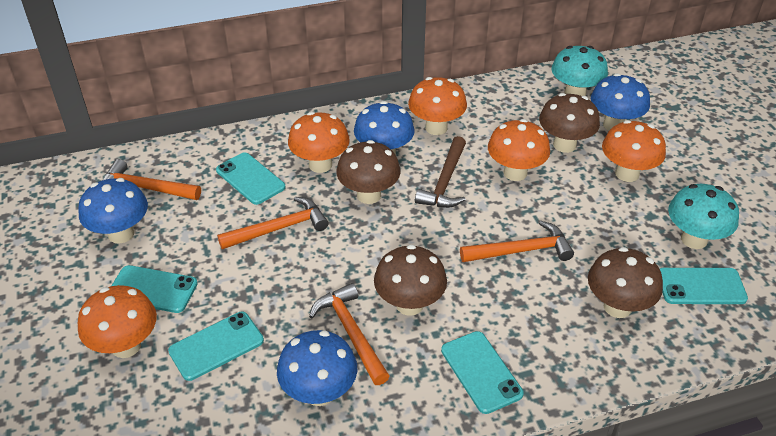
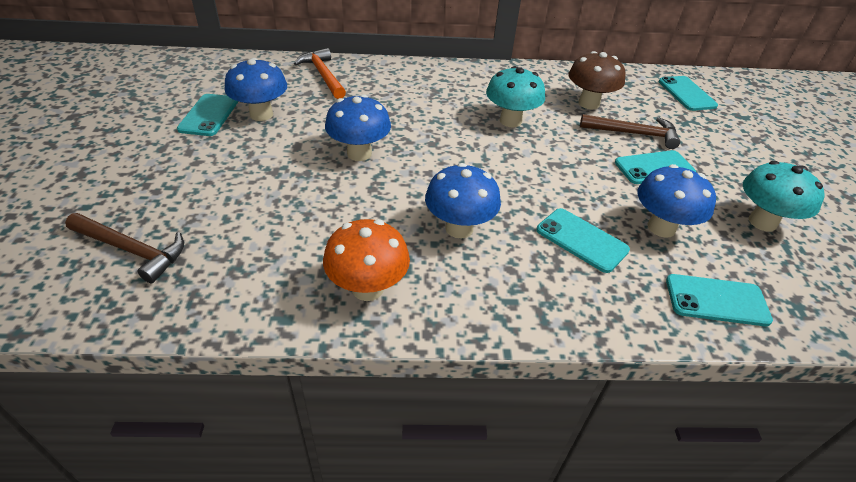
brown hammer: 1 -> 2
brown mushroom: 4 -> 1
orange hammer: 4 -> 1
orange mushroom: 5 -> 1

